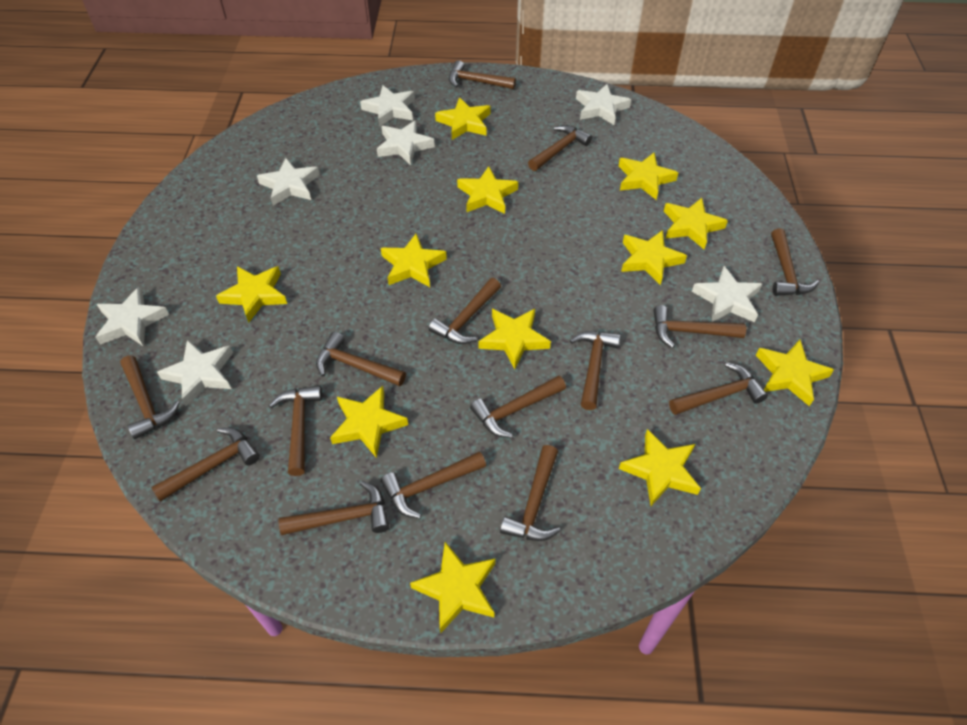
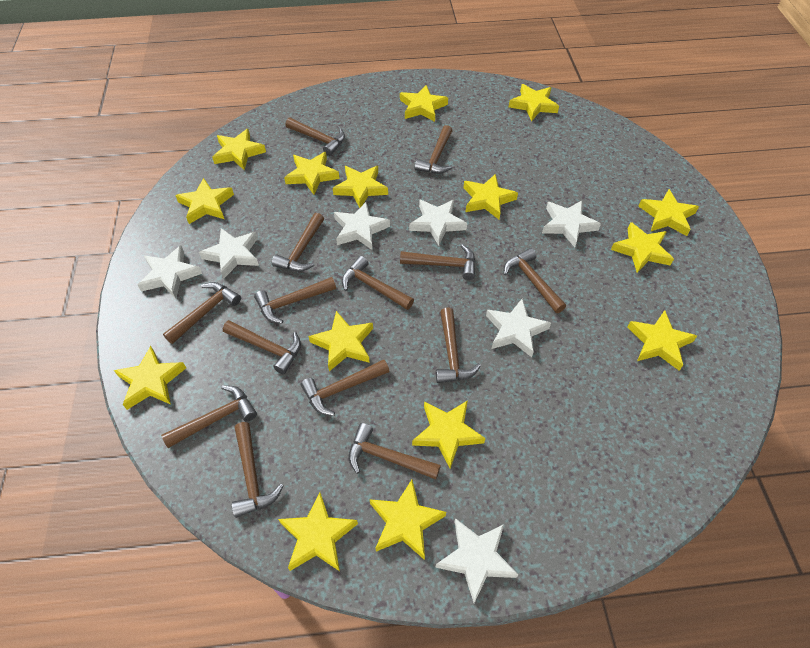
brown hammer: 15 -> 14
yellow star: 12 -> 15

